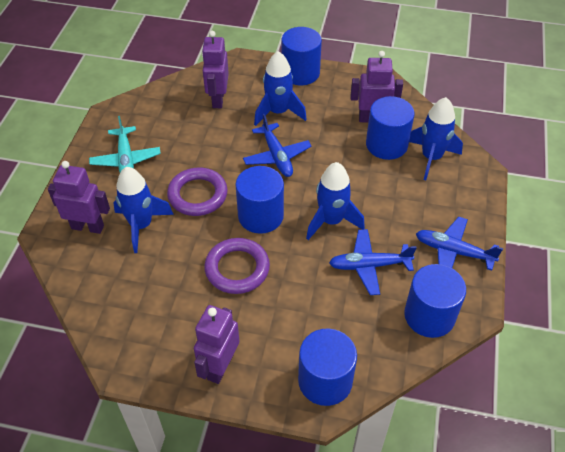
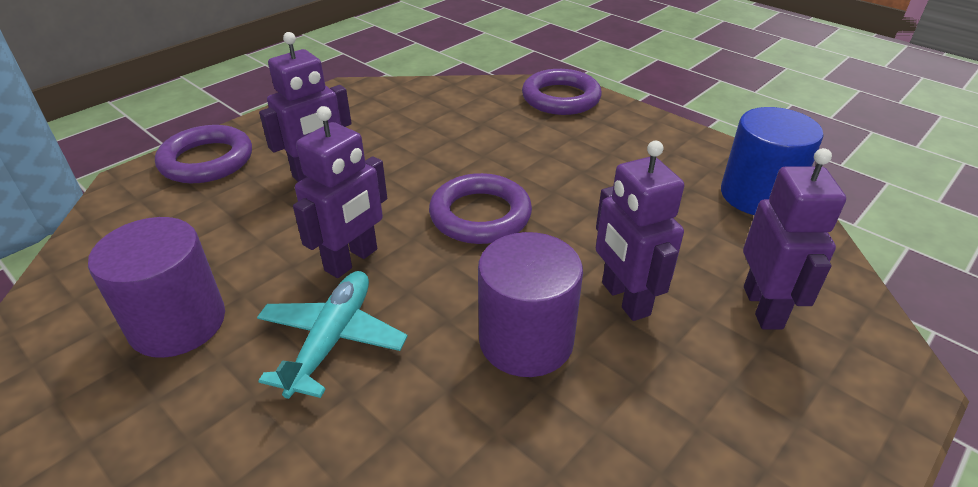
blue cylinder: 5 -> 1
blue plane: 3 -> 0
blue rocket: 4 -> 0
purple cylinder: 0 -> 2
purple ring: 2 -> 3

